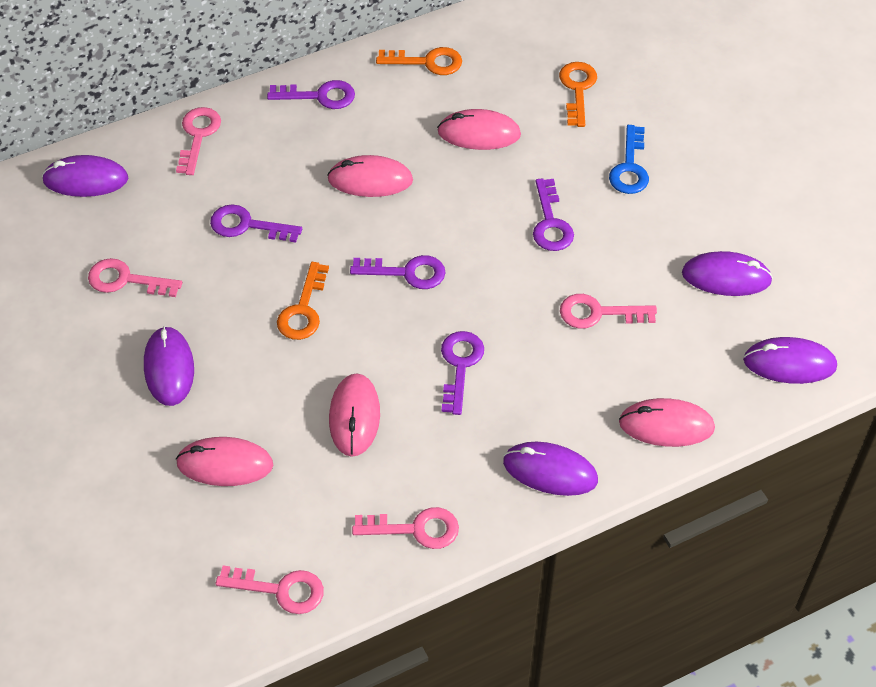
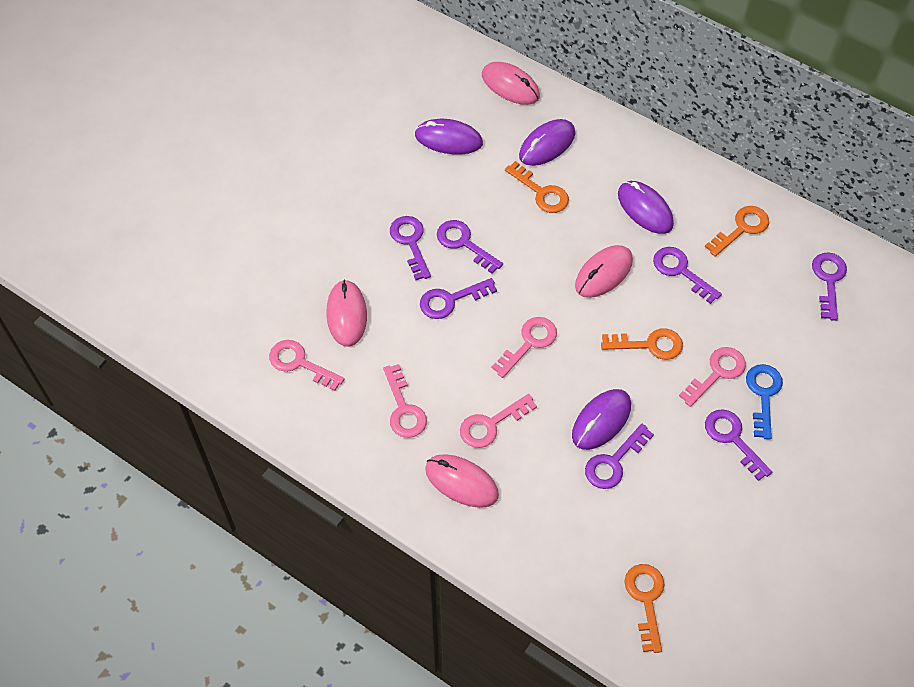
orange key: 3 -> 4
pink mouse: 5 -> 4
purple key: 5 -> 7
purple mouse: 5 -> 4

